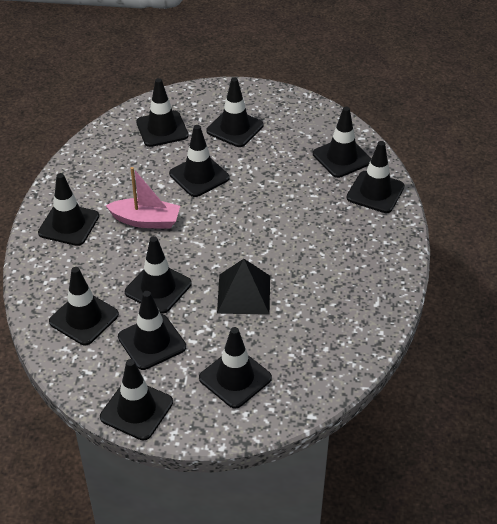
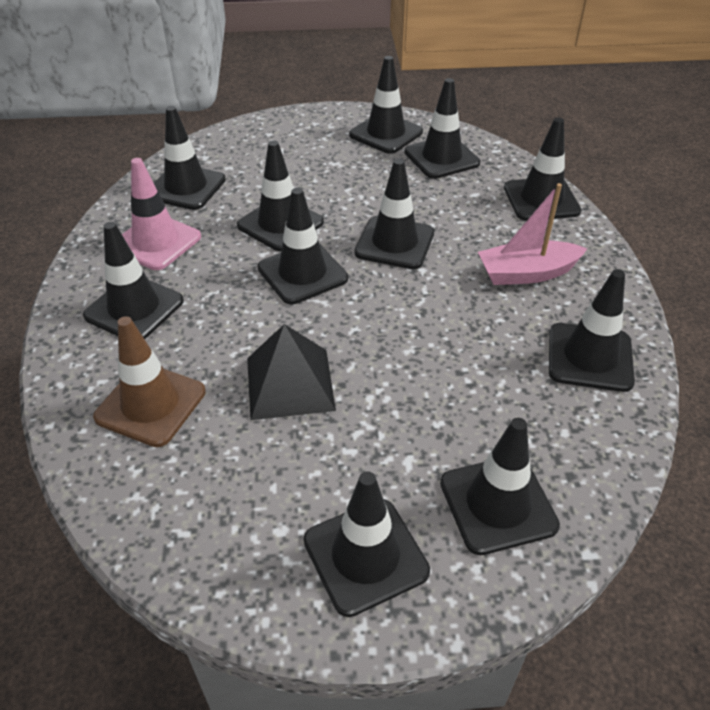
brown traffic cone: 0 -> 1
pink traffic cone: 0 -> 1

